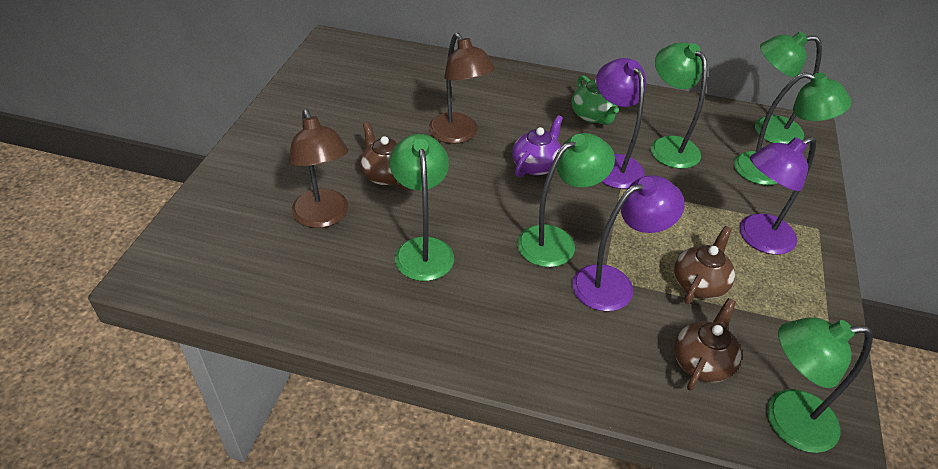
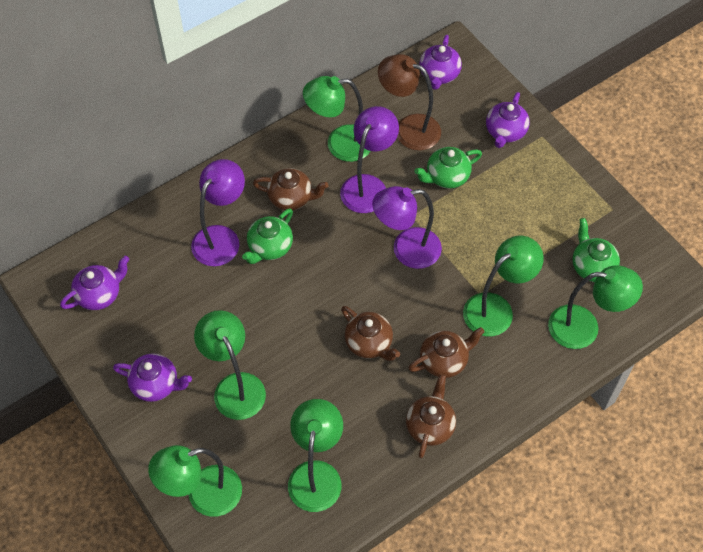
brown lamp: 2 -> 1
brown teapot: 3 -> 4
green teapot: 1 -> 3
purple teapot: 1 -> 4

